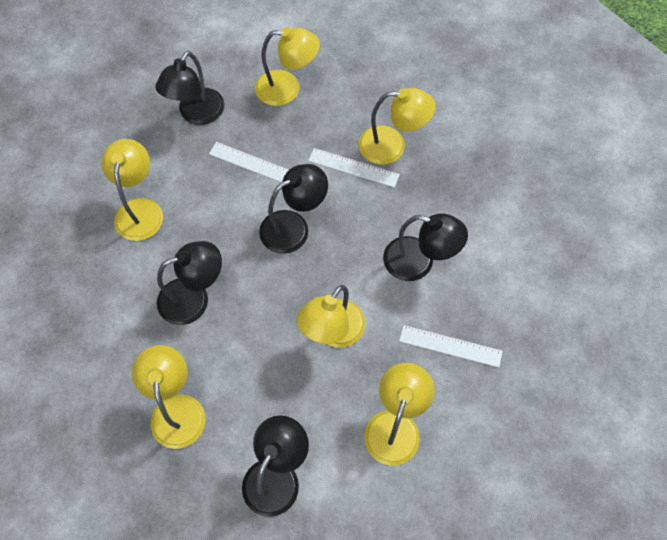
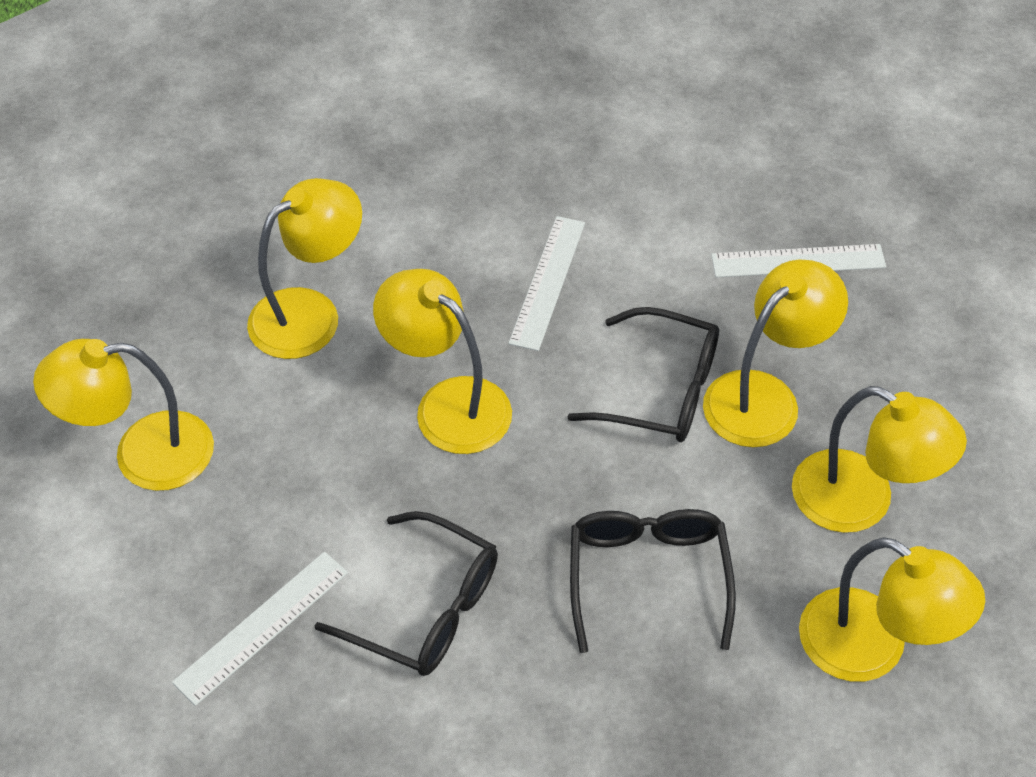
black glasses: 0 -> 3
black lamp: 5 -> 0

